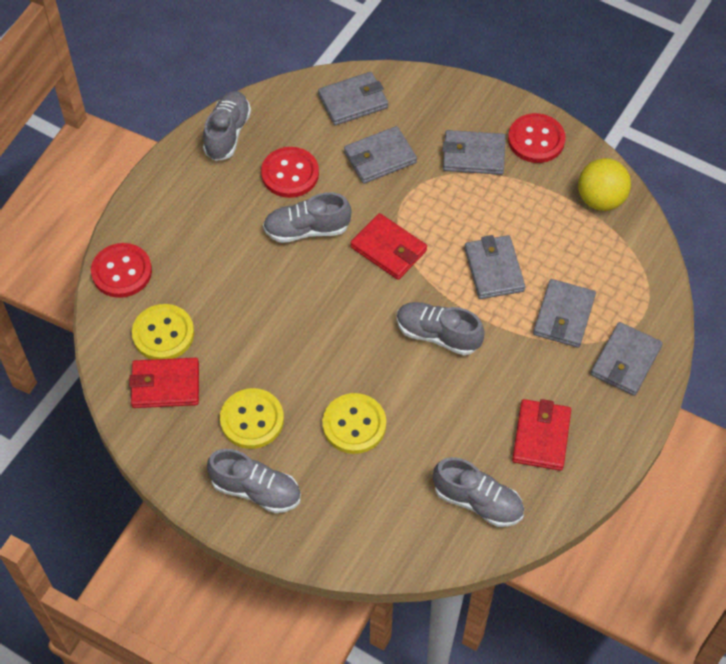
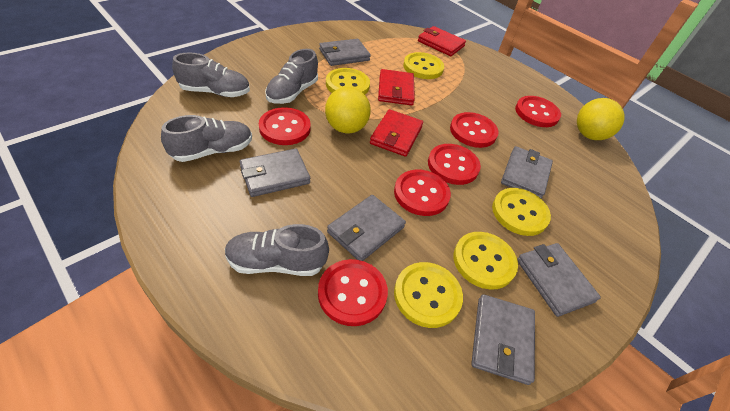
grey shoe: 5 -> 4
red button: 3 -> 6
yellow ball: 1 -> 2
yellow button: 3 -> 5

